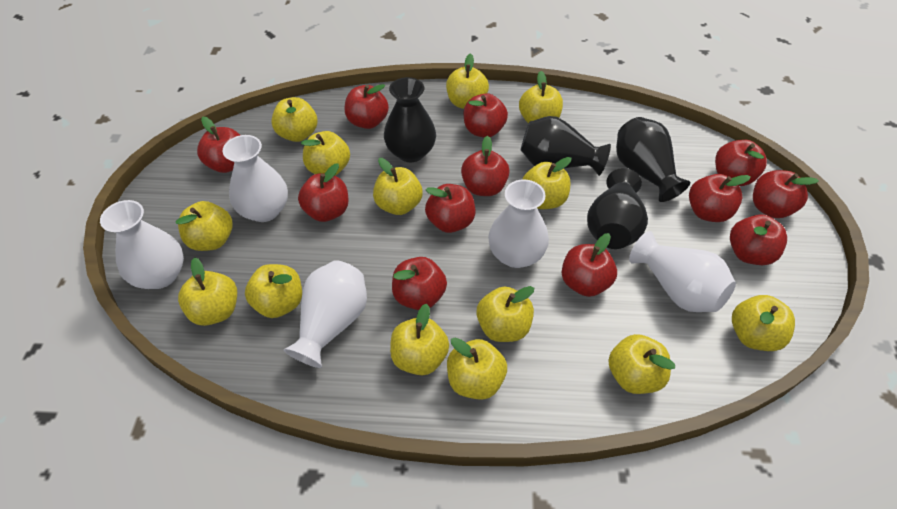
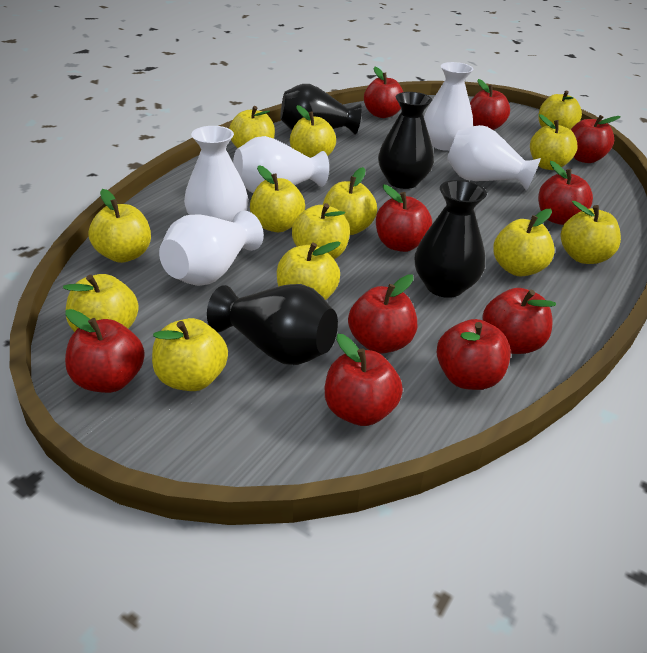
red apple: 12 -> 10
yellow apple: 14 -> 13

